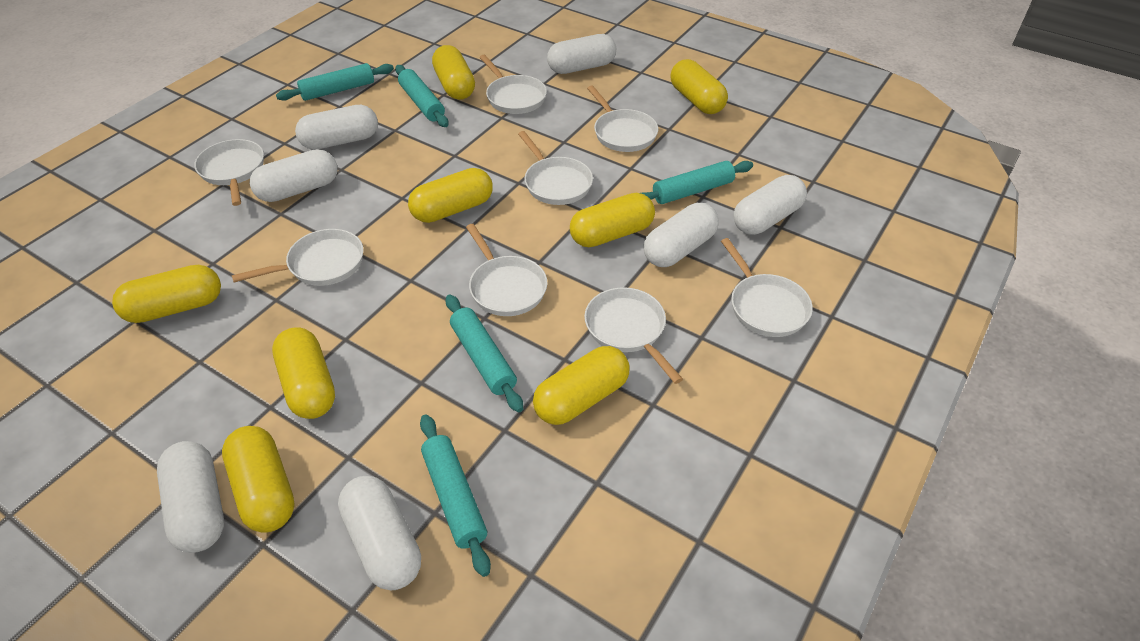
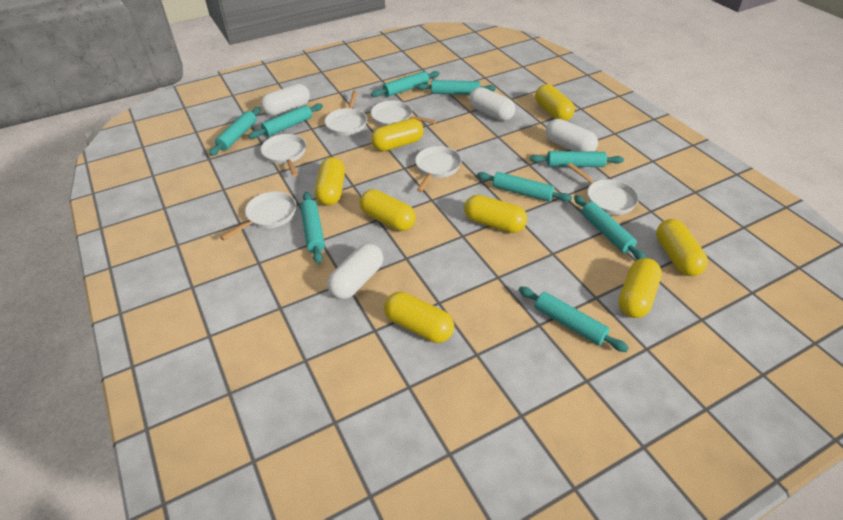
turquoise rolling pin: 5 -> 9
white capsule: 7 -> 4
white pan: 8 -> 6

